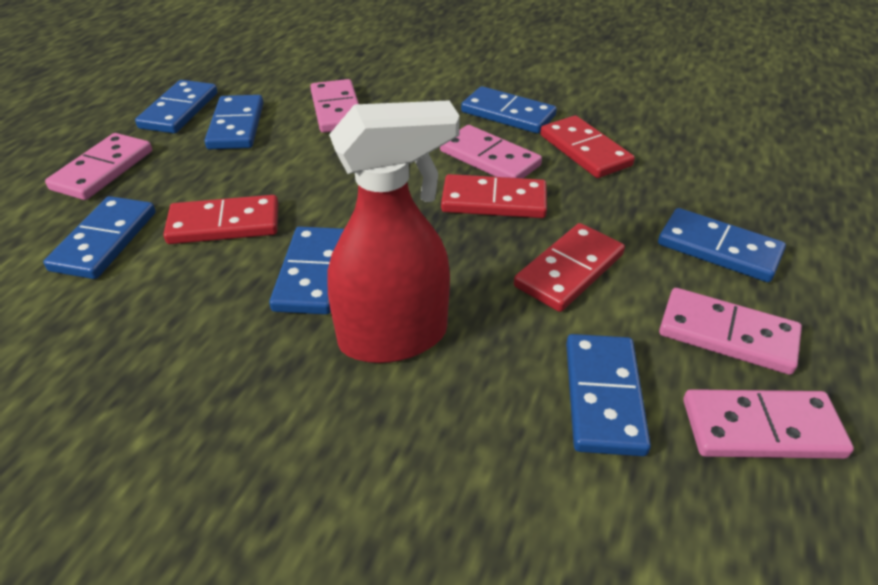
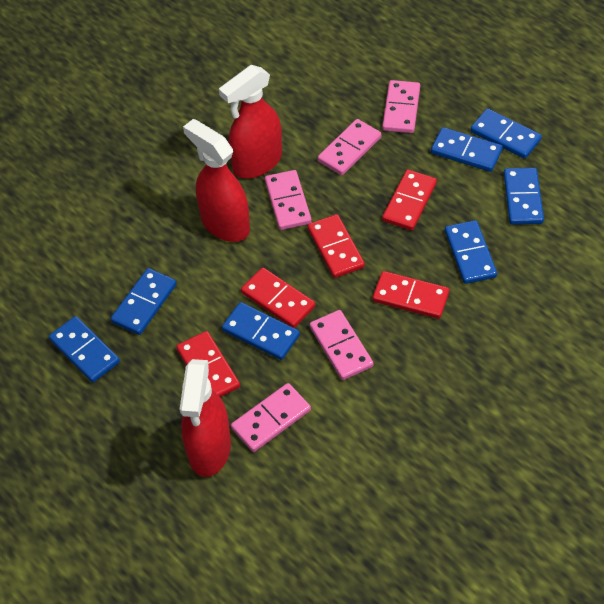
red domino: 4 -> 5
red spray bottle: 1 -> 3

